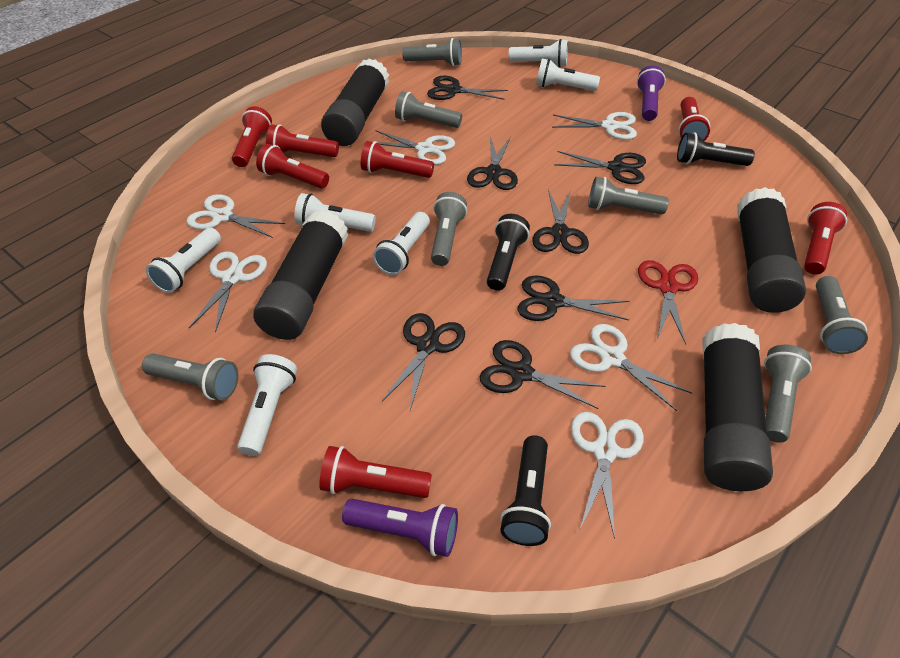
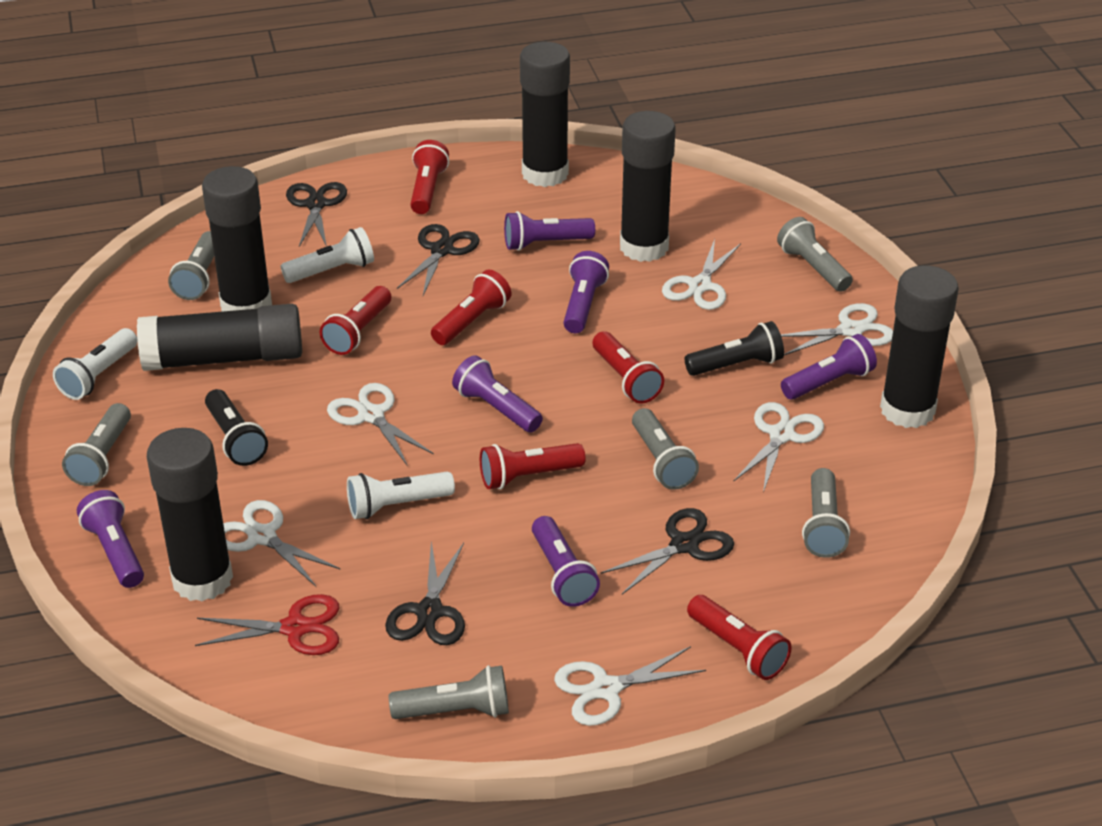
black flashlight: 3 -> 2
black glue stick: 4 -> 6
black scissors: 7 -> 4
grey flashlight: 7 -> 6
purple flashlight: 2 -> 6
red flashlight: 7 -> 6
white flashlight: 6 -> 3

